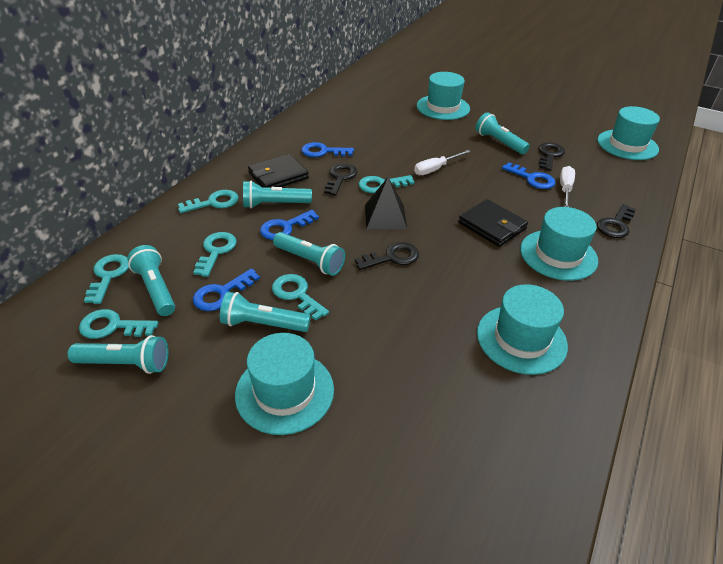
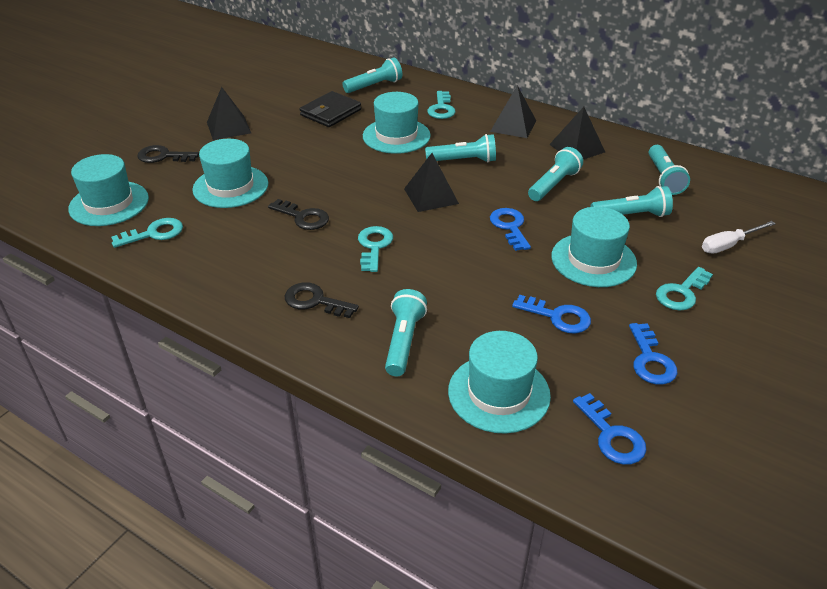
black key: 4 -> 3
black pyramid: 1 -> 4
black wallet: 2 -> 1
turquoise key: 6 -> 4
white screwdriver: 2 -> 1

